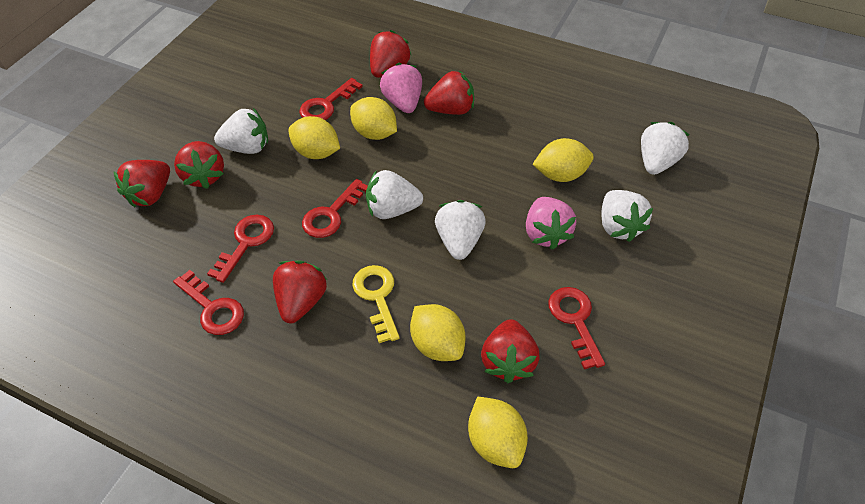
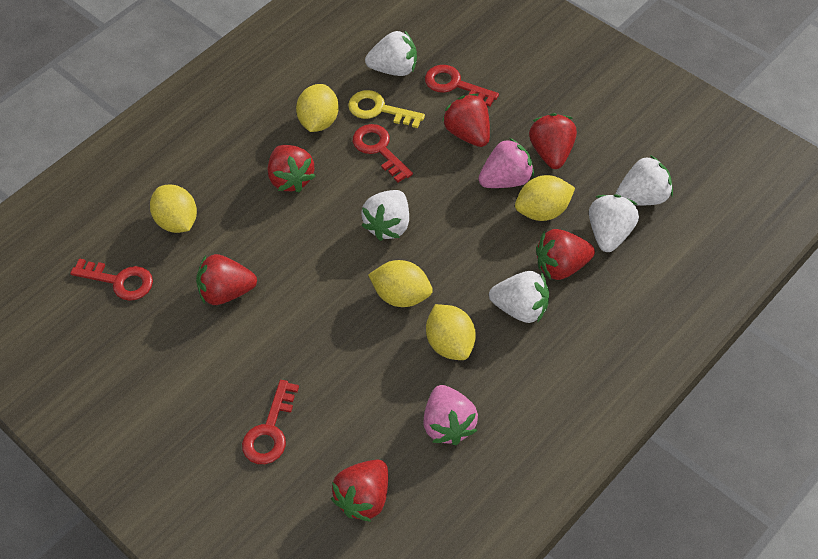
red key: 5 -> 4

